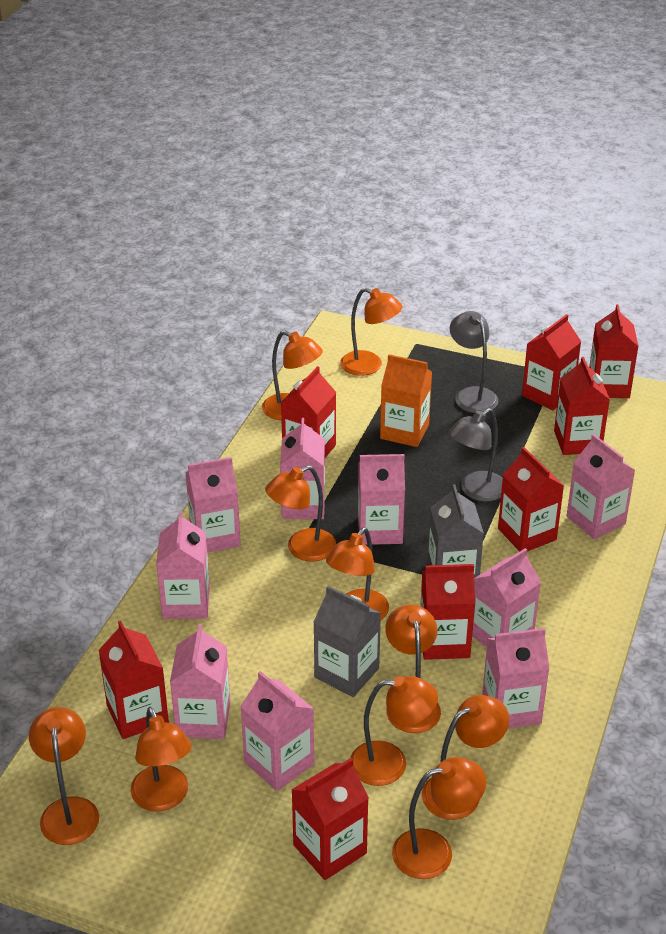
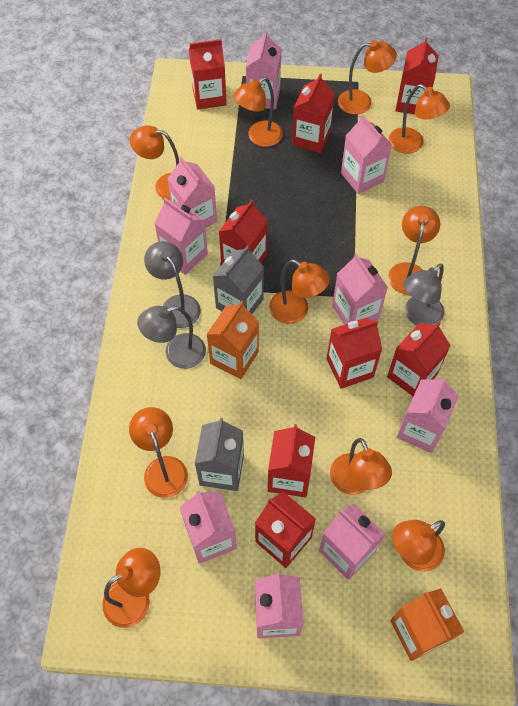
grey lamp: 2 -> 3
orange carton: 1 -> 2

